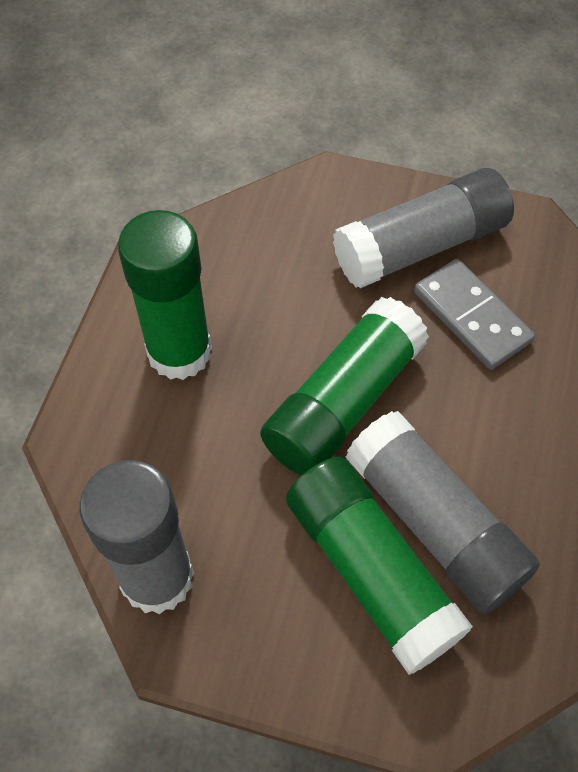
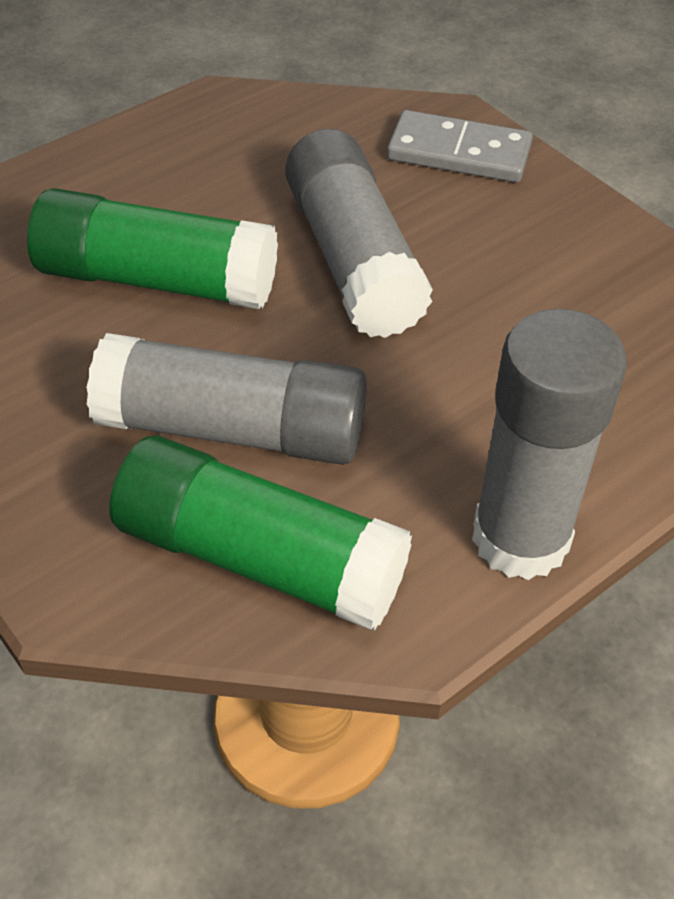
green glue stick: 3 -> 2

